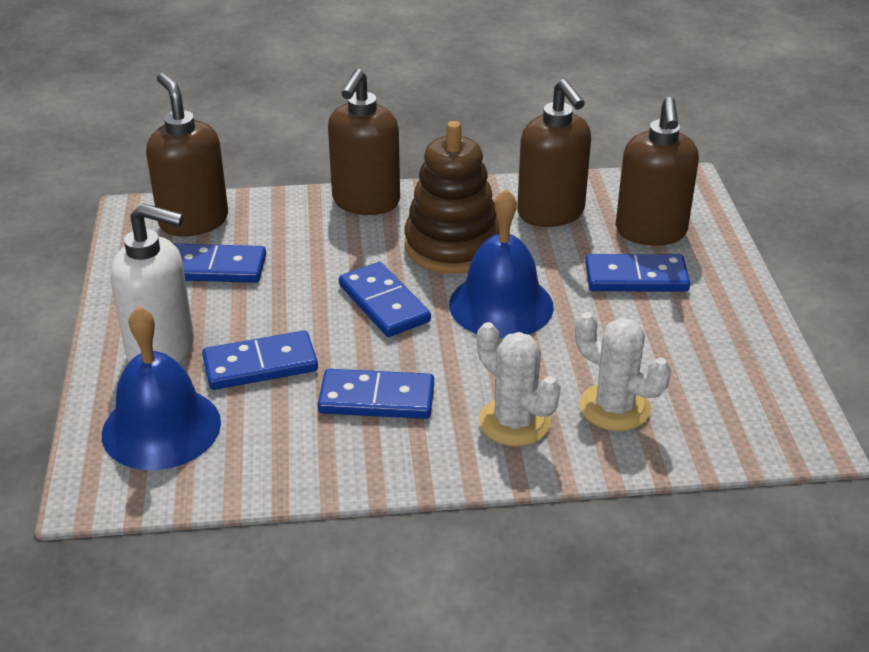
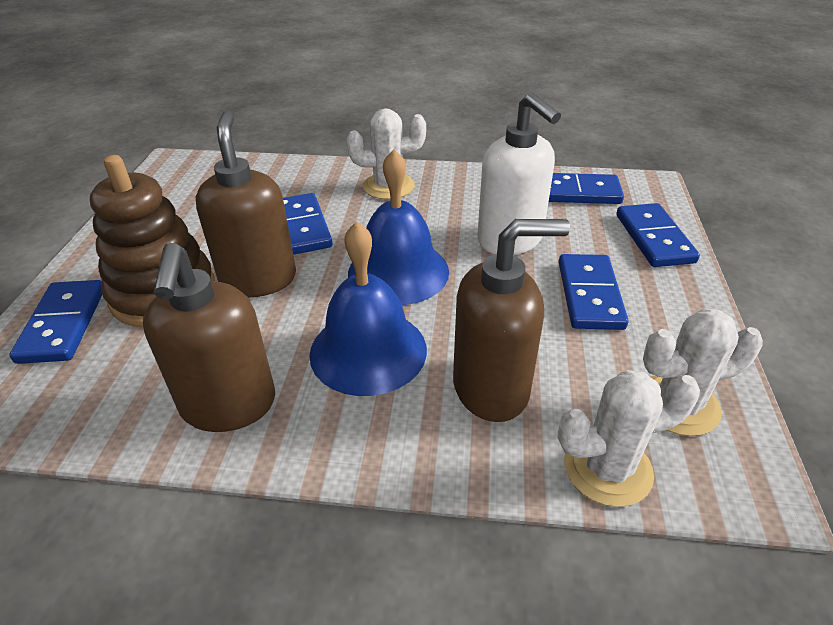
brown soap dispenser: 4 -> 3
white cactus: 2 -> 3

